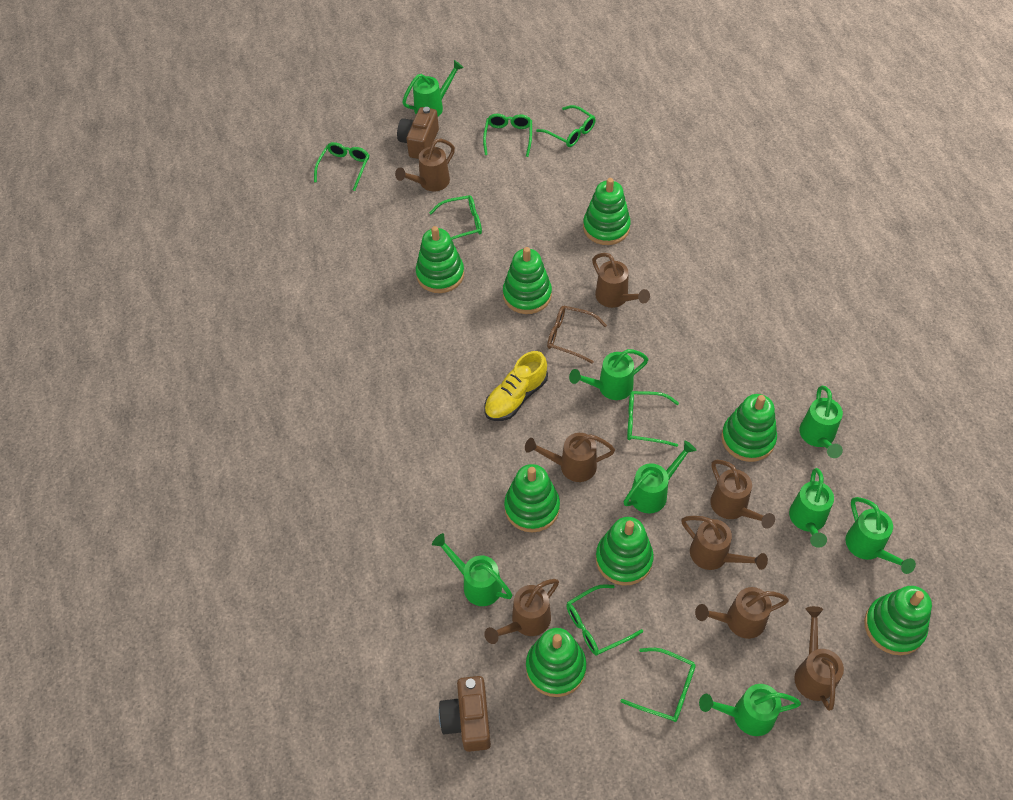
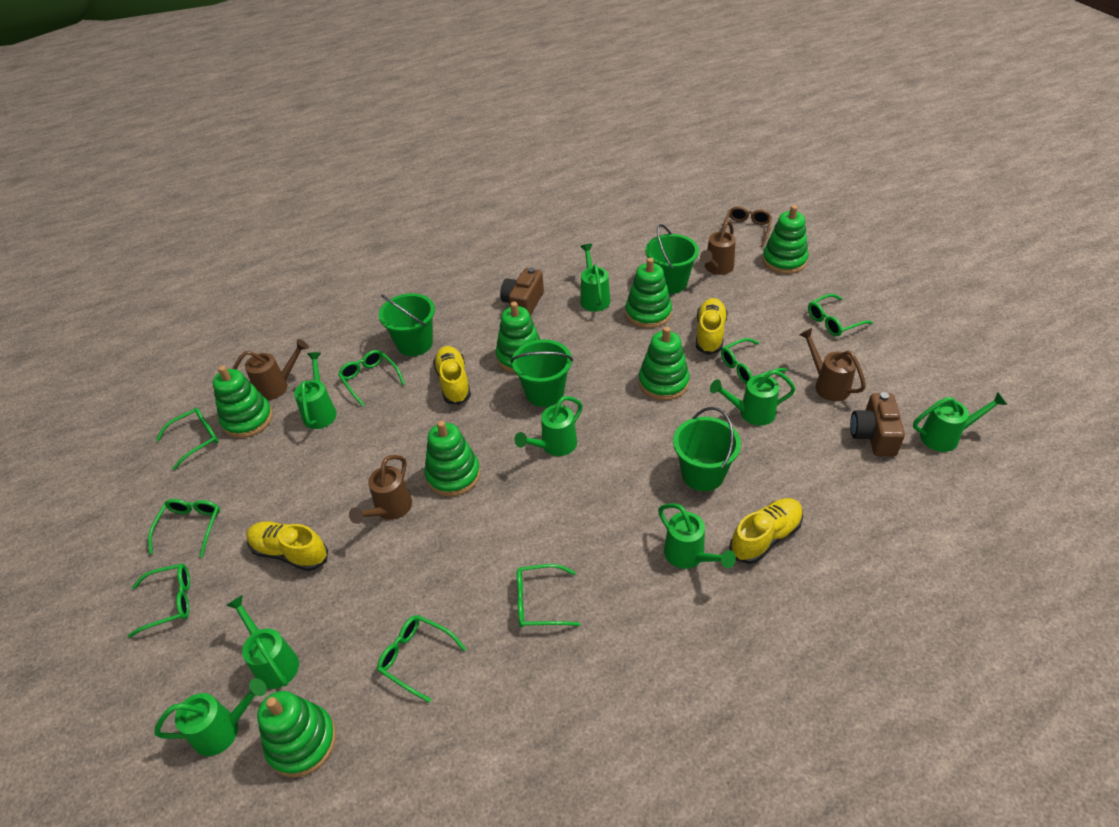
brown watering can: 8 -> 4
green bucket: 0 -> 4
green glasses: 7 -> 8
green stacking toy: 8 -> 7
yellow shoe: 1 -> 4

